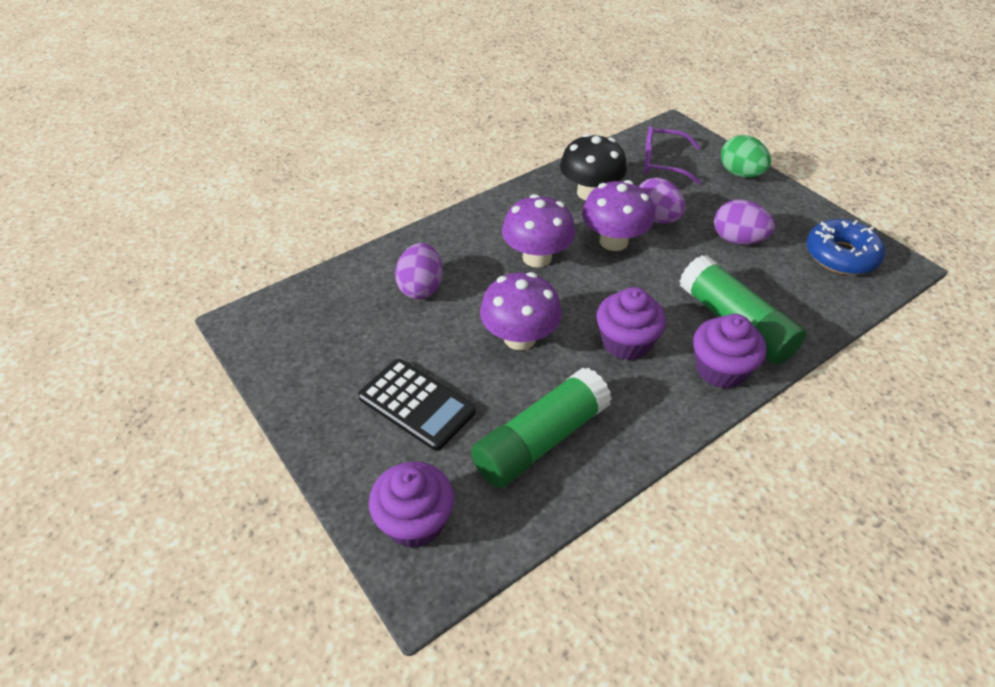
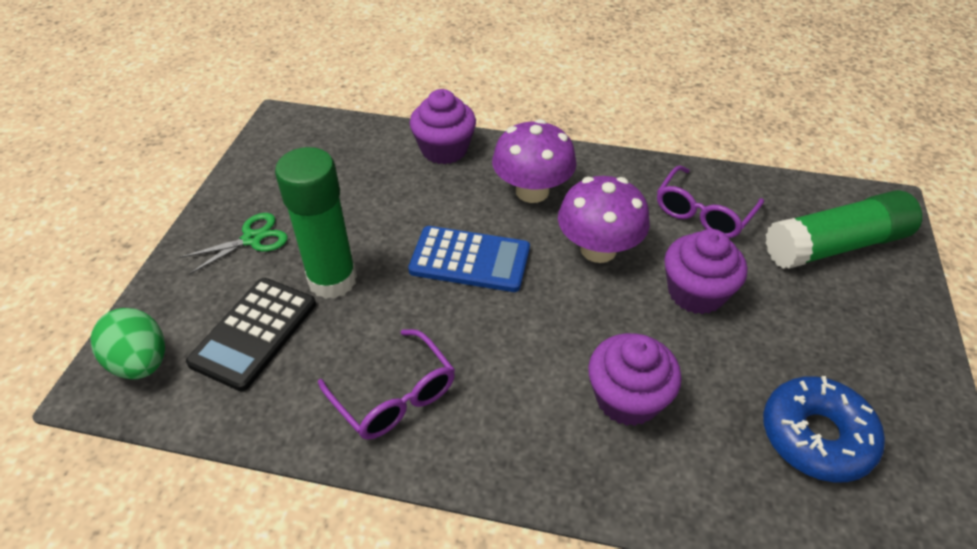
black mushroom: 1 -> 0
blue calculator: 0 -> 1
green scissors: 0 -> 1
purple egg: 3 -> 0
purple glasses: 1 -> 2
purple mushroom: 3 -> 2

